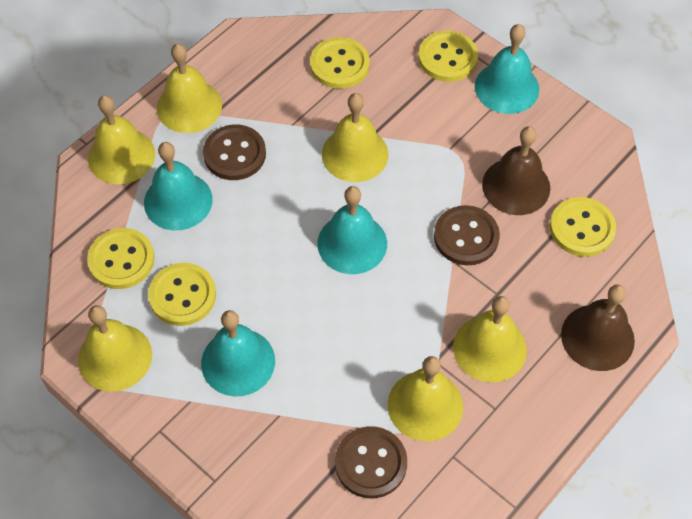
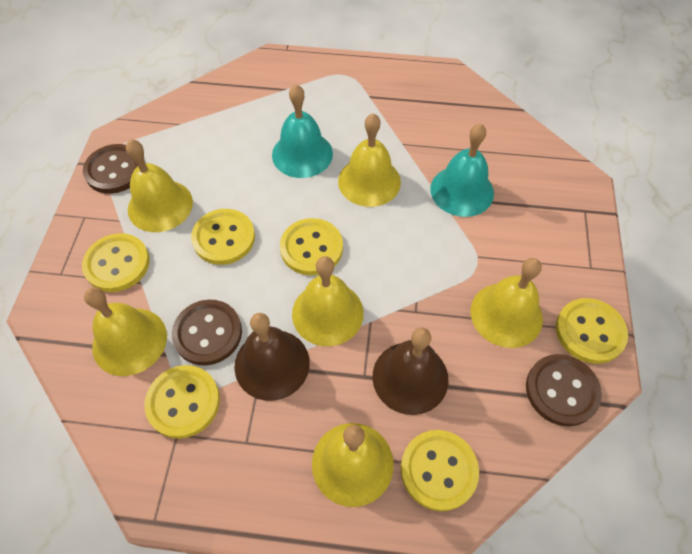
turquoise bell: 4 -> 2
yellow button: 5 -> 6

